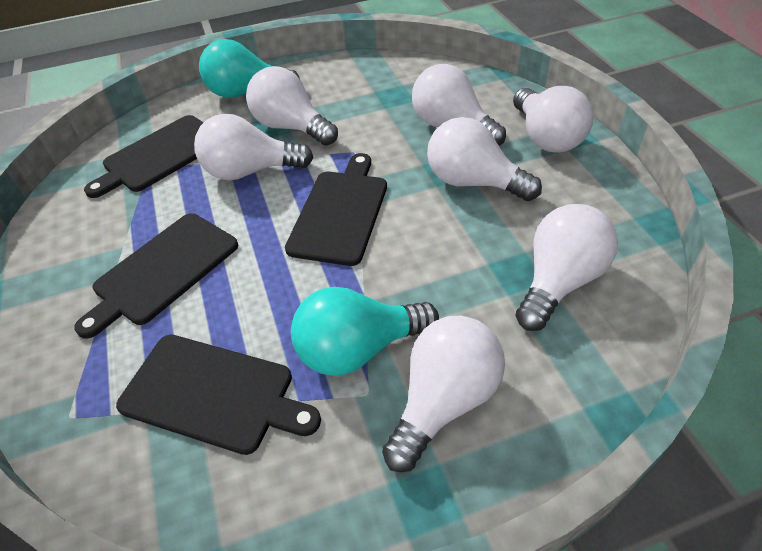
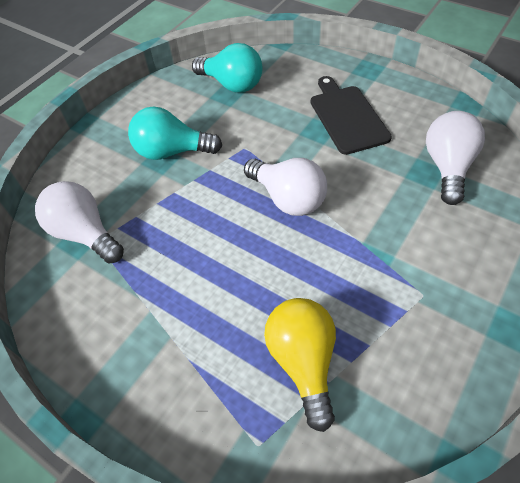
black cutting board: 4 -> 1
white light bulb: 7 -> 3
yellow light bulb: 0 -> 1

